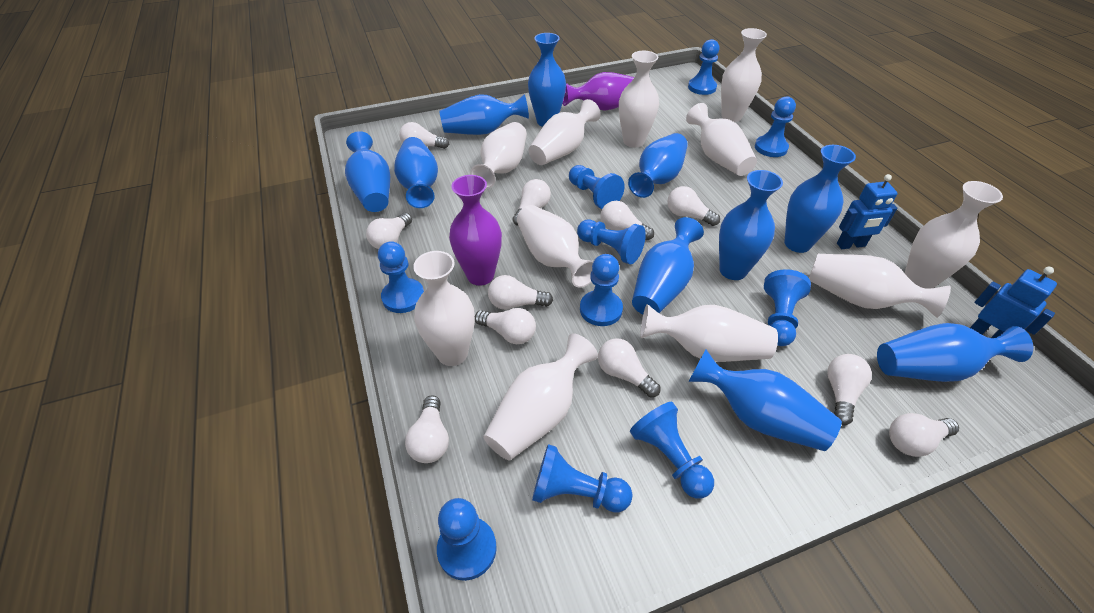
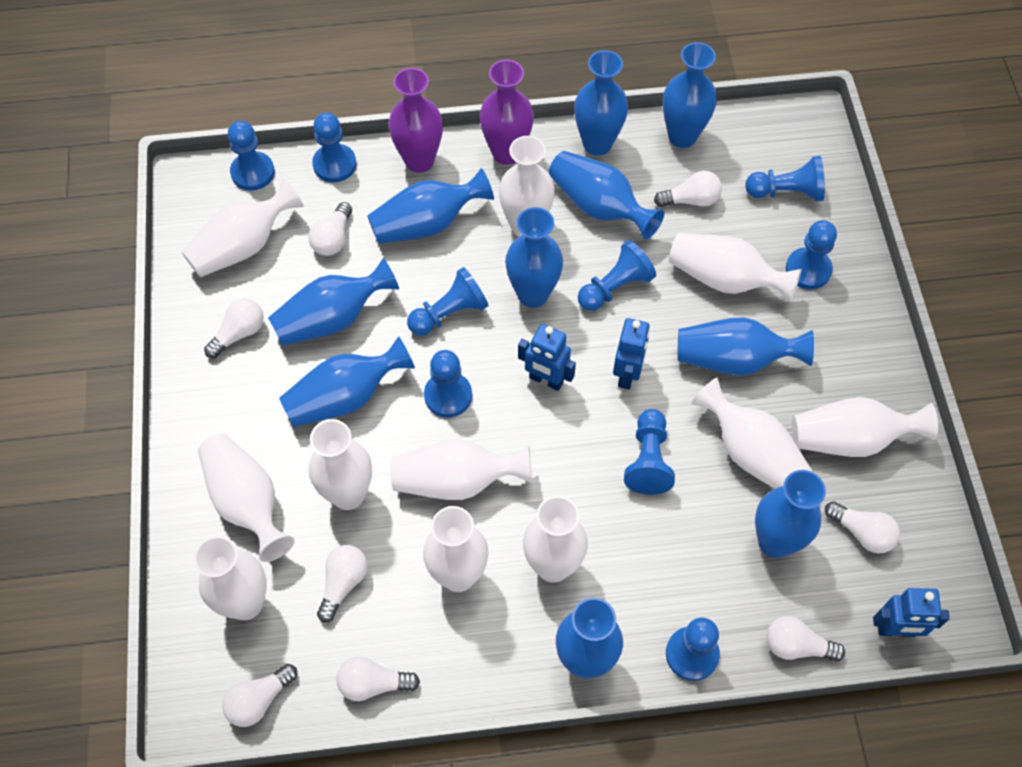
blue pawn: 10 -> 9
blue robot: 2 -> 3
white light bulb: 11 -> 8

